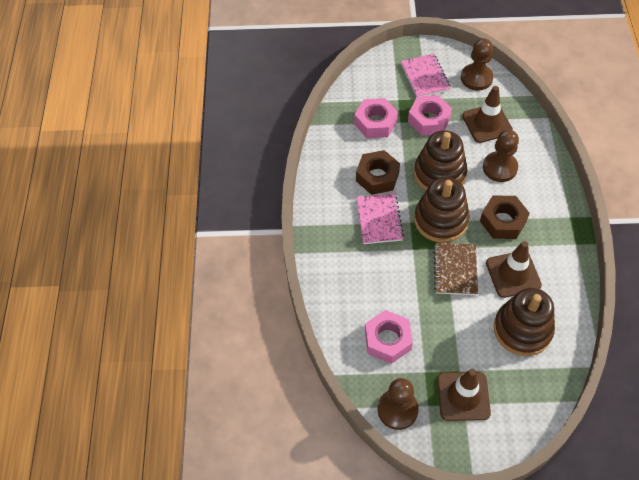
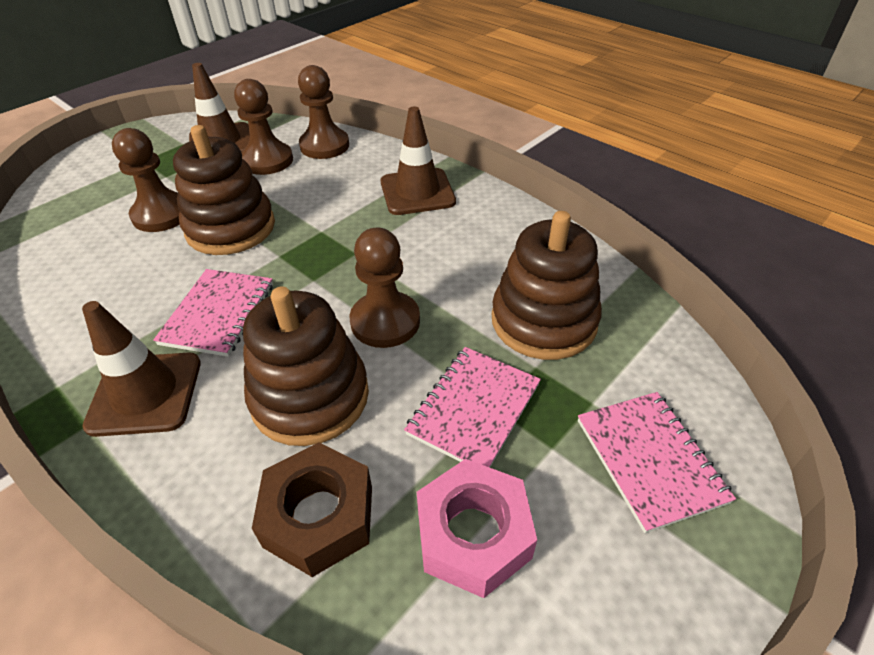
brown notebook: 1 -> 0
brown nut: 2 -> 1
brown pawn: 3 -> 4
pink notebook: 2 -> 3
pink nut: 3 -> 1

